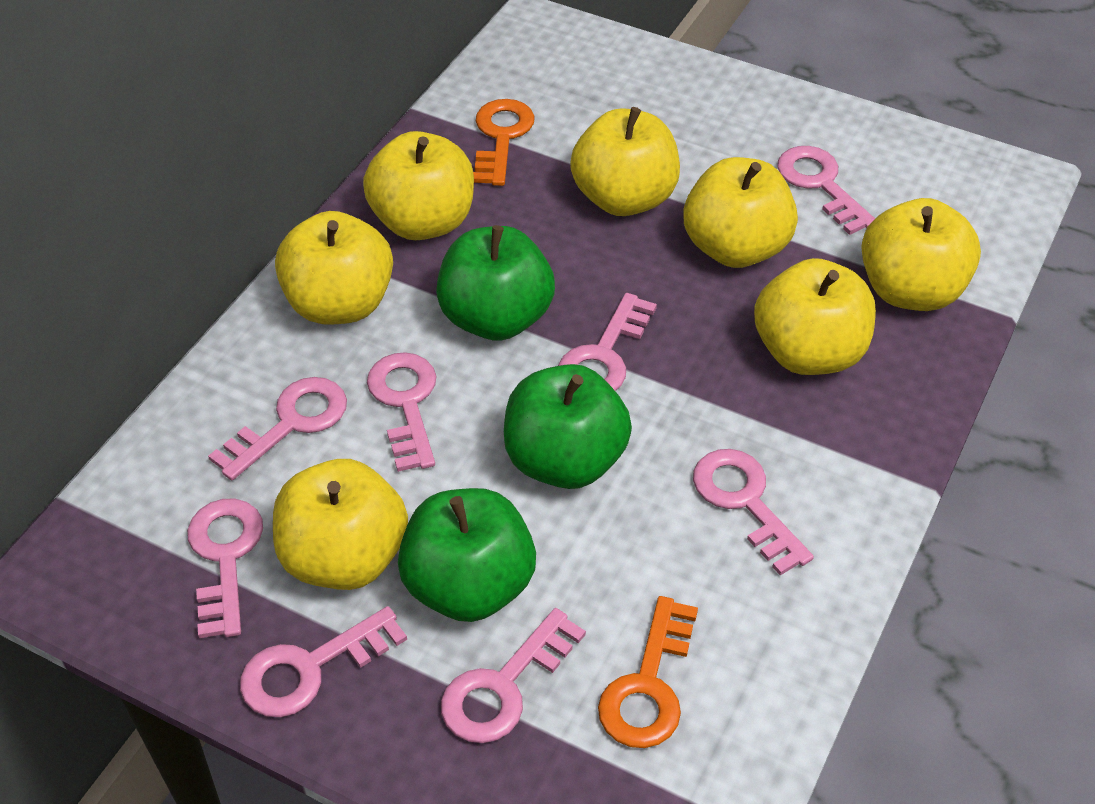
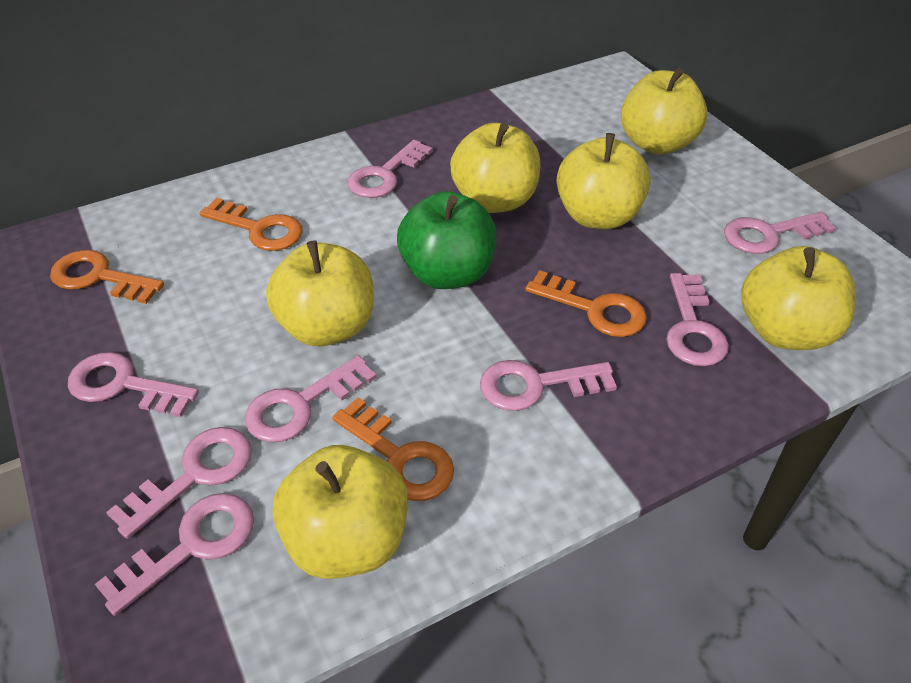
green apple: 3 -> 1
orange key: 2 -> 4
yellow apple: 7 -> 6

